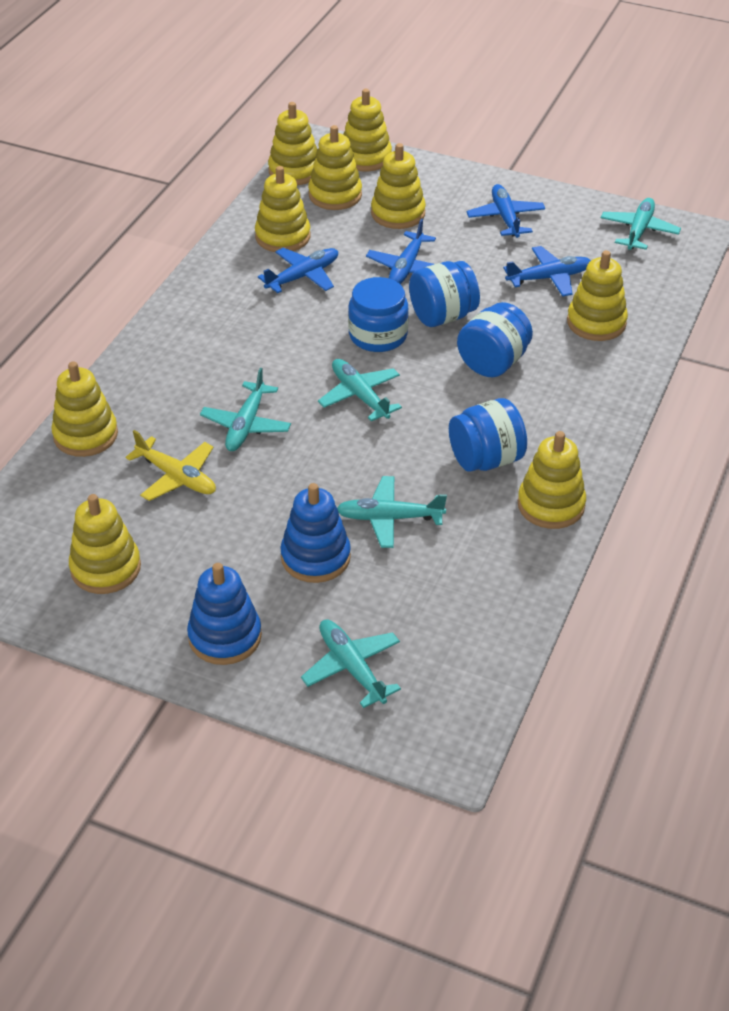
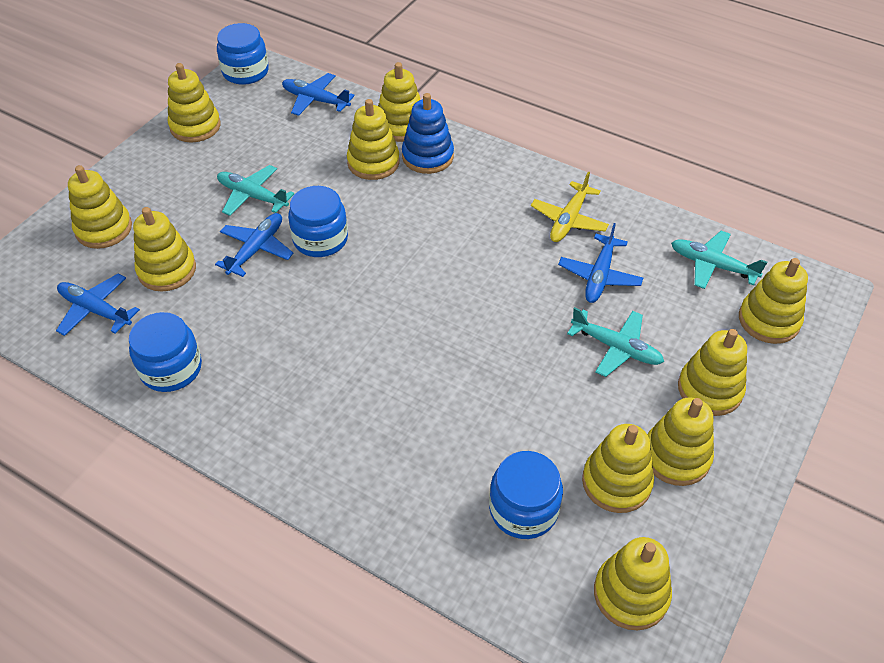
blue stacking toy: 2 -> 1
turquoise plane: 5 -> 3
yellow stacking toy: 9 -> 10

